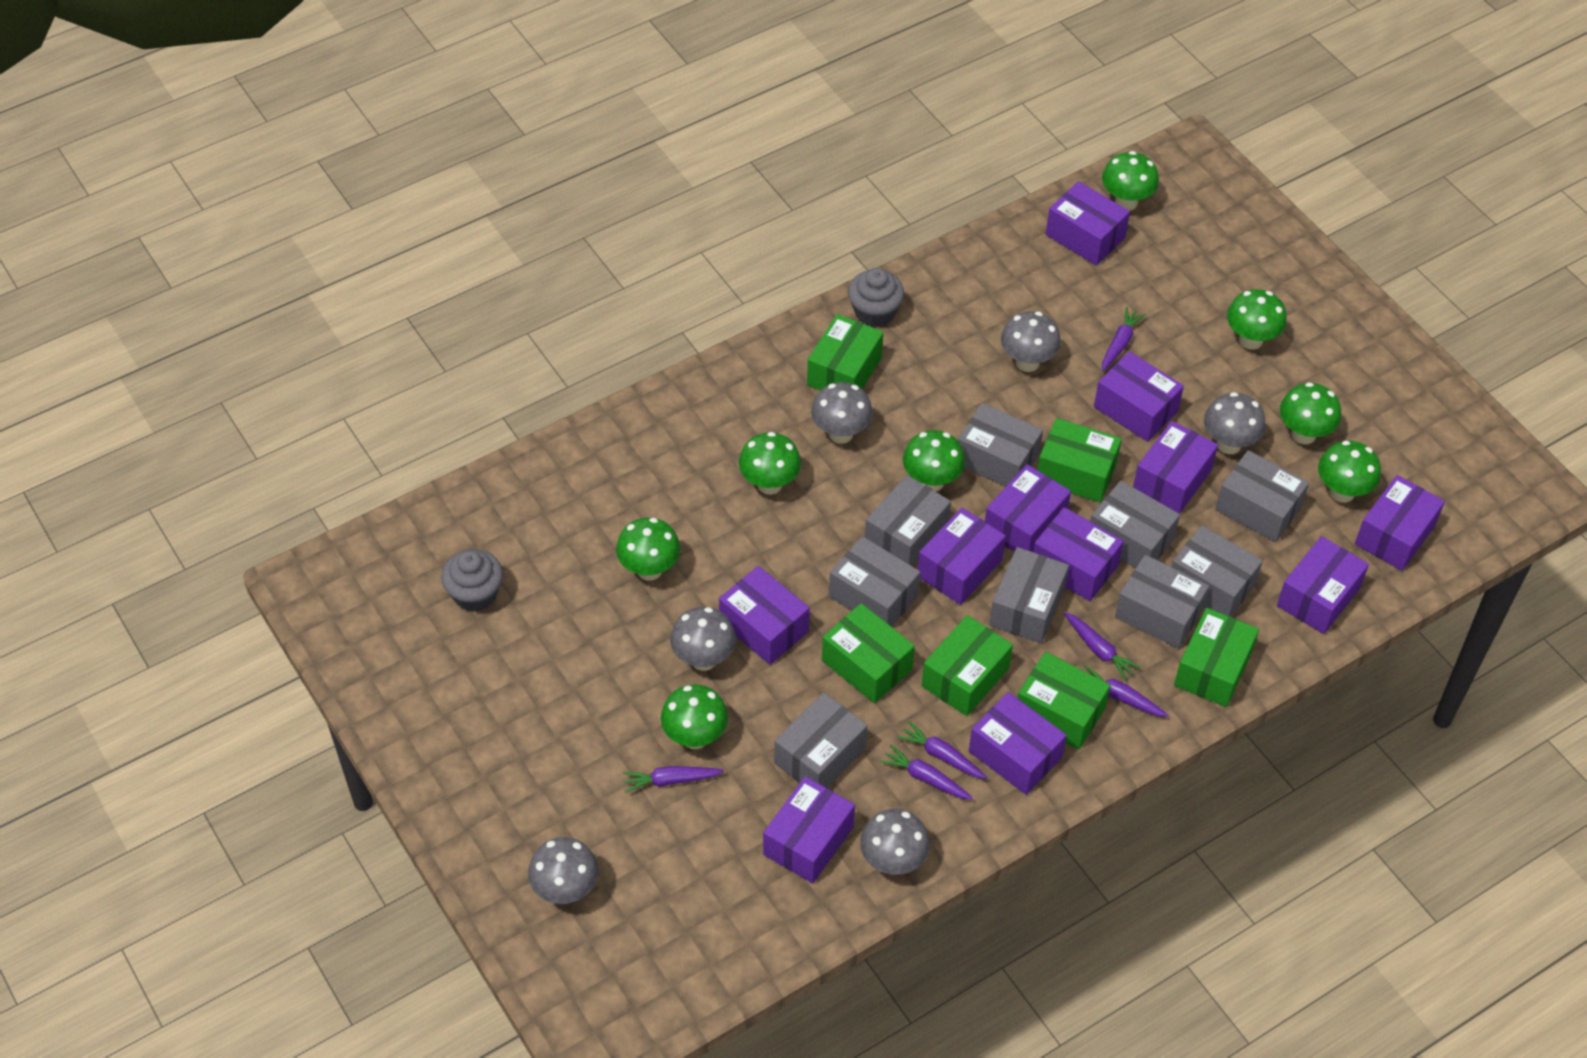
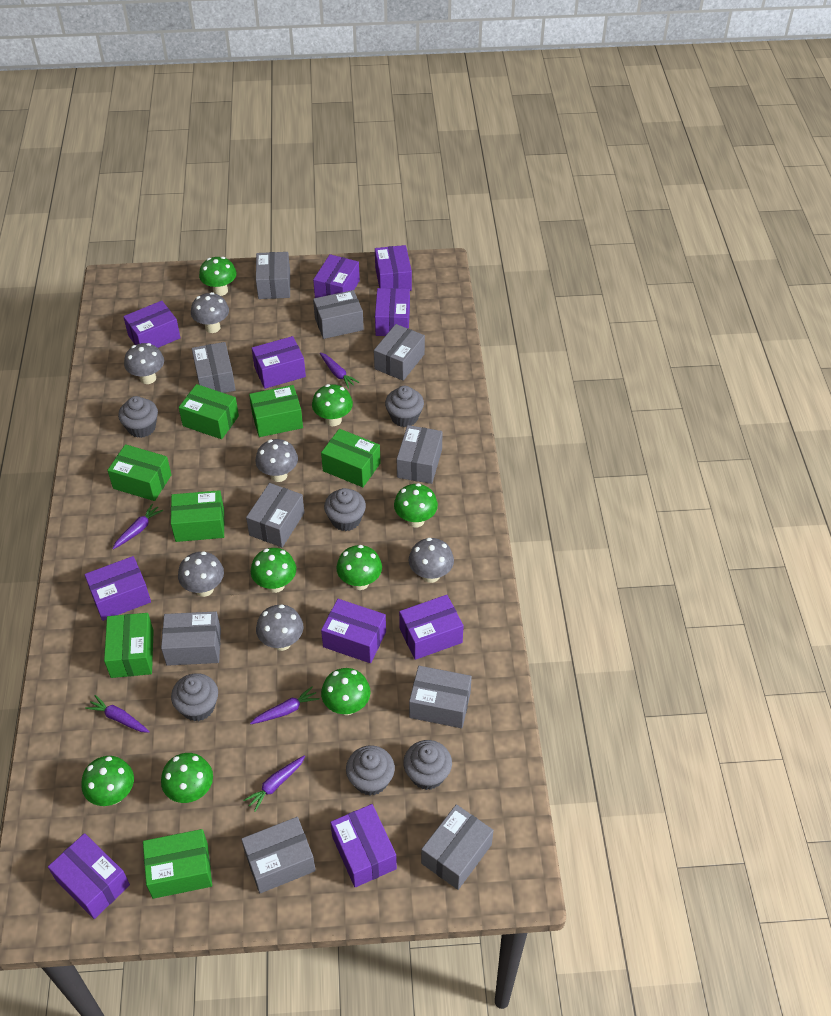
green box: 6 -> 7
grey box: 9 -> 10
grey cupcake: 2 -> 6
purple box: 11 -> 10
purple carrot: 6 -> 5

